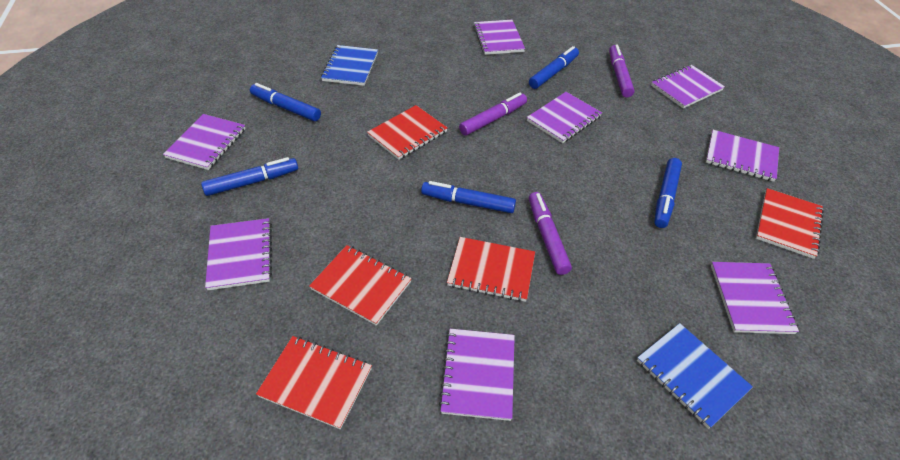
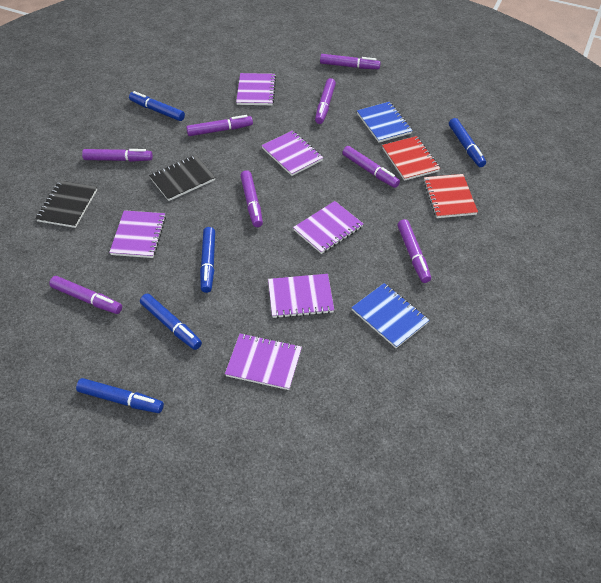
black notebook: 0 -> 2
purple marker: 3 -> 8
purple notebook: 8 -> 6
red notebook: 5 -> 2

